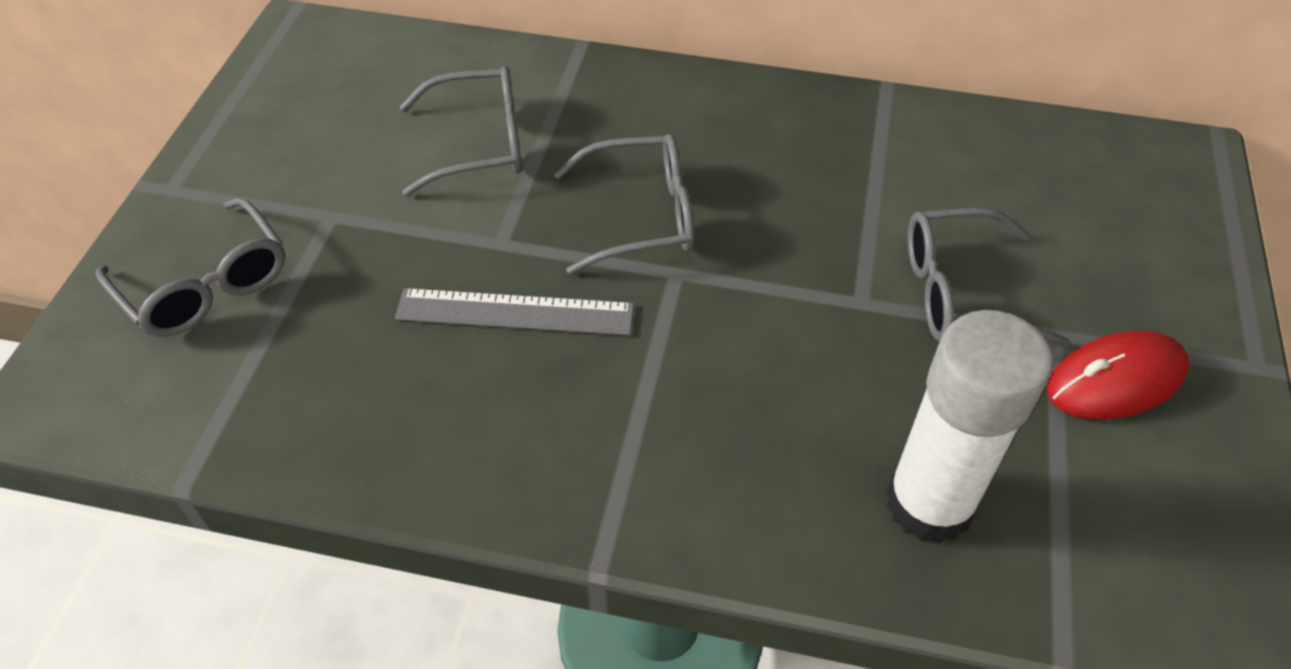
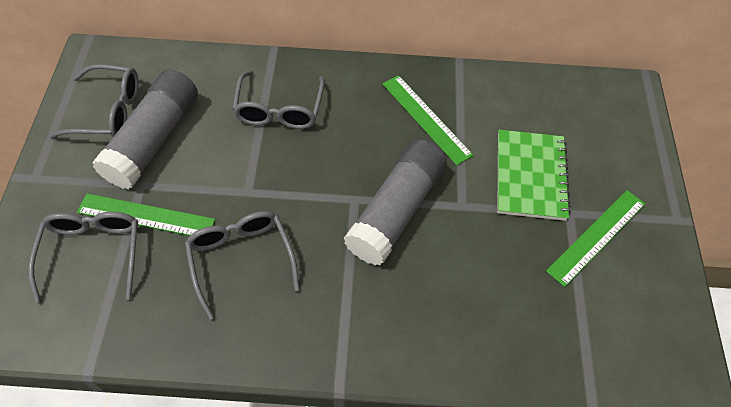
green notebook: 0 -> 1
green ruler: 0 -> 3
grey glue stick: 0 -> 2
grey ruler: 1 -> 0
red mouse: 1 -> 0
white glue stick: 1 -> 0

